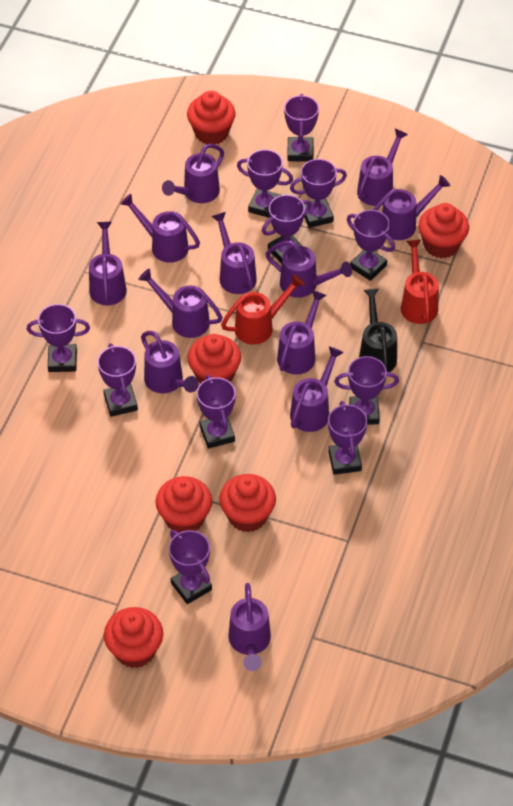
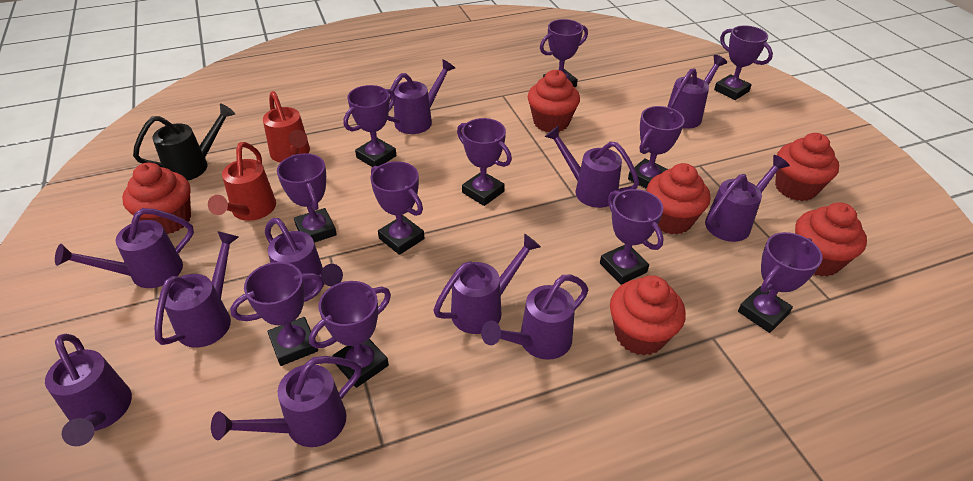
purple watering can: 12 -> 11

